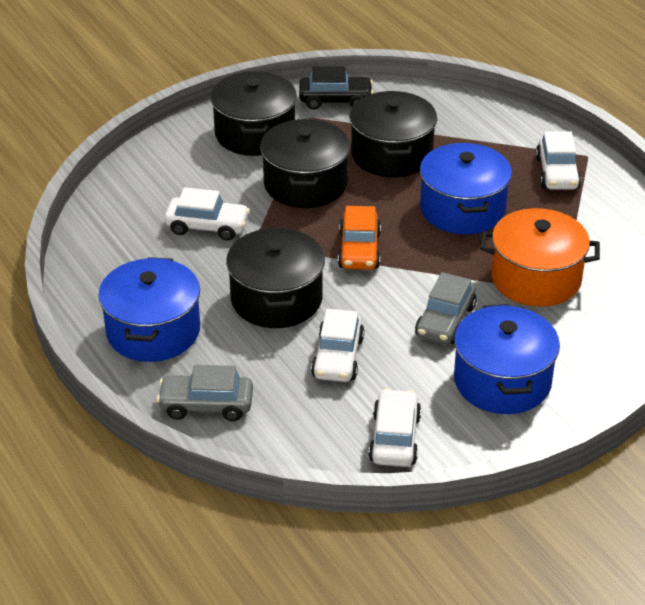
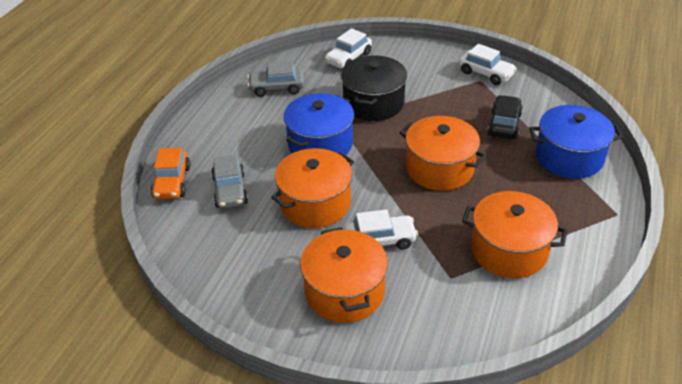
black pot: 4 -> 1
blue pot: 3 -> 2
orange pot: 1 -> 4
white car: 4 -> 3

